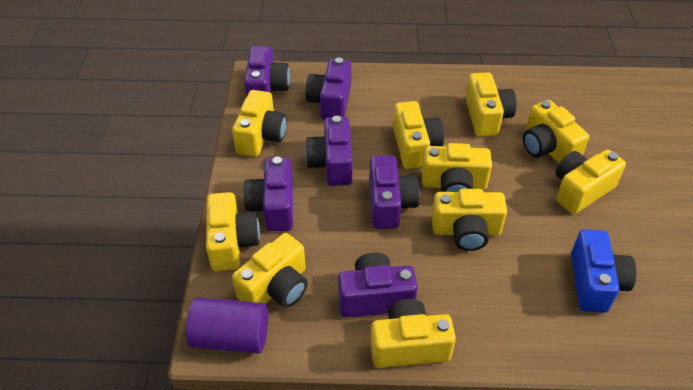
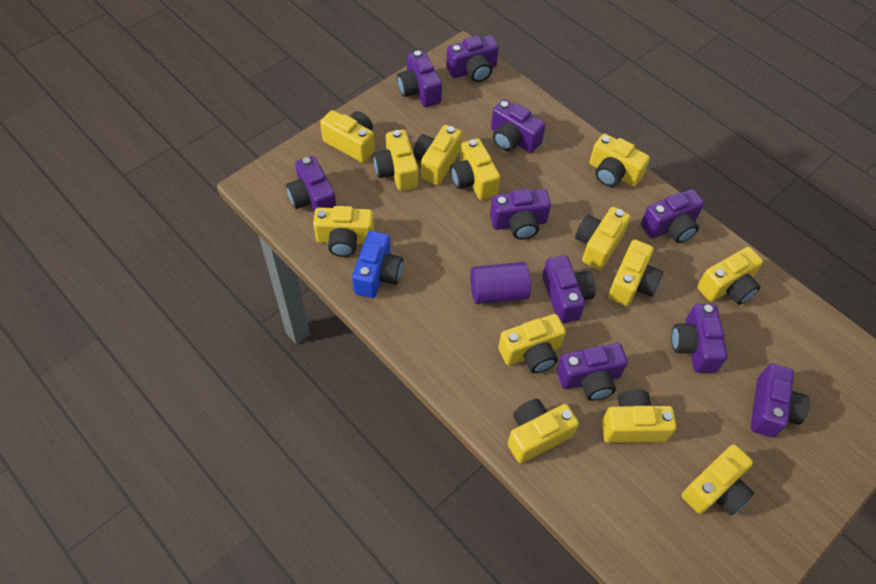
purple camera: 6 -> 10
yellow camera: 10 -> 13

